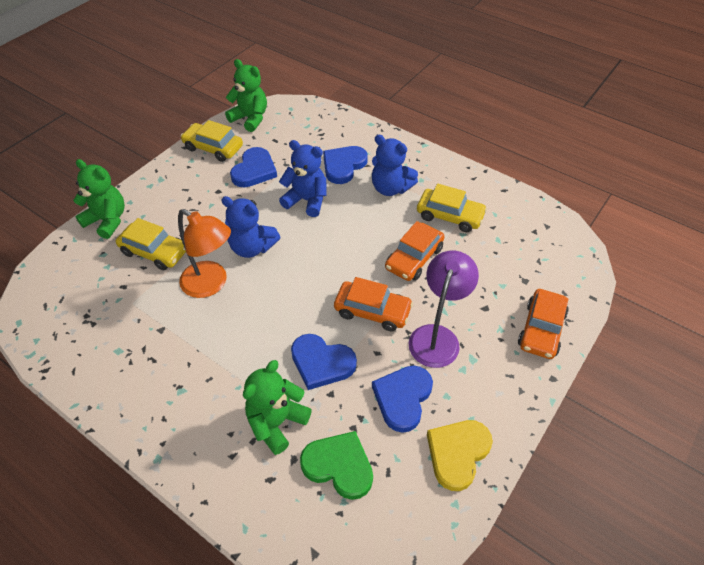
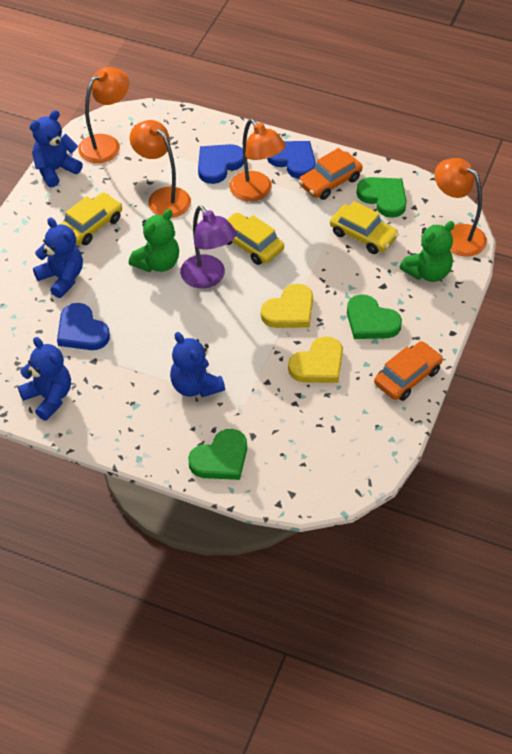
blue heart: 4 -> 3
blue teddy bear: 3 -> 4
green heart: 1 -> 3
green teddy bear: 3 -> 2
orange car: 3 -> 2
orange lamp: 1 -> 4
yellow heart: 1 -> 2

